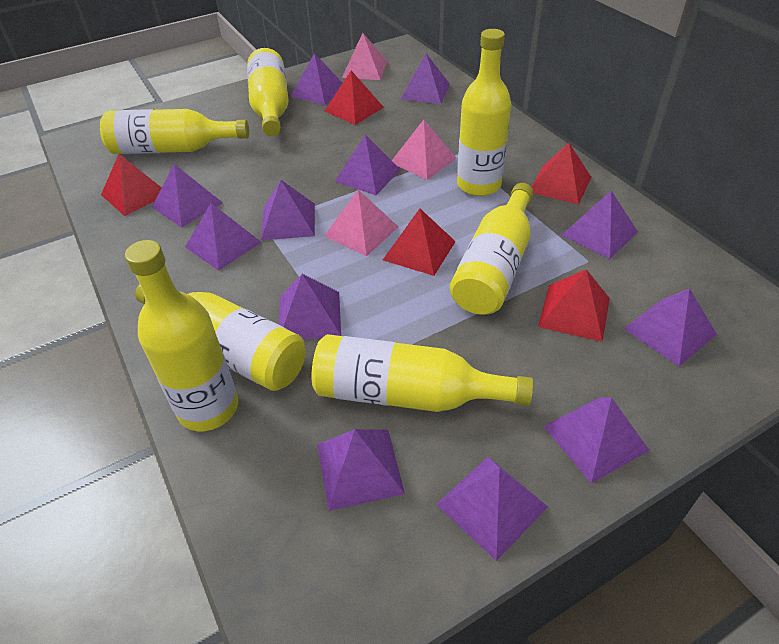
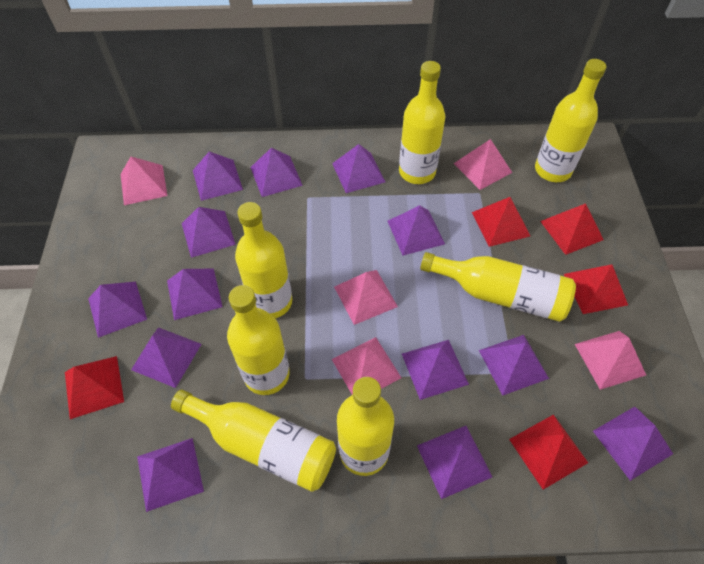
pink pyramid: 3 -> 5
purple pyramid: 12 -> 13

